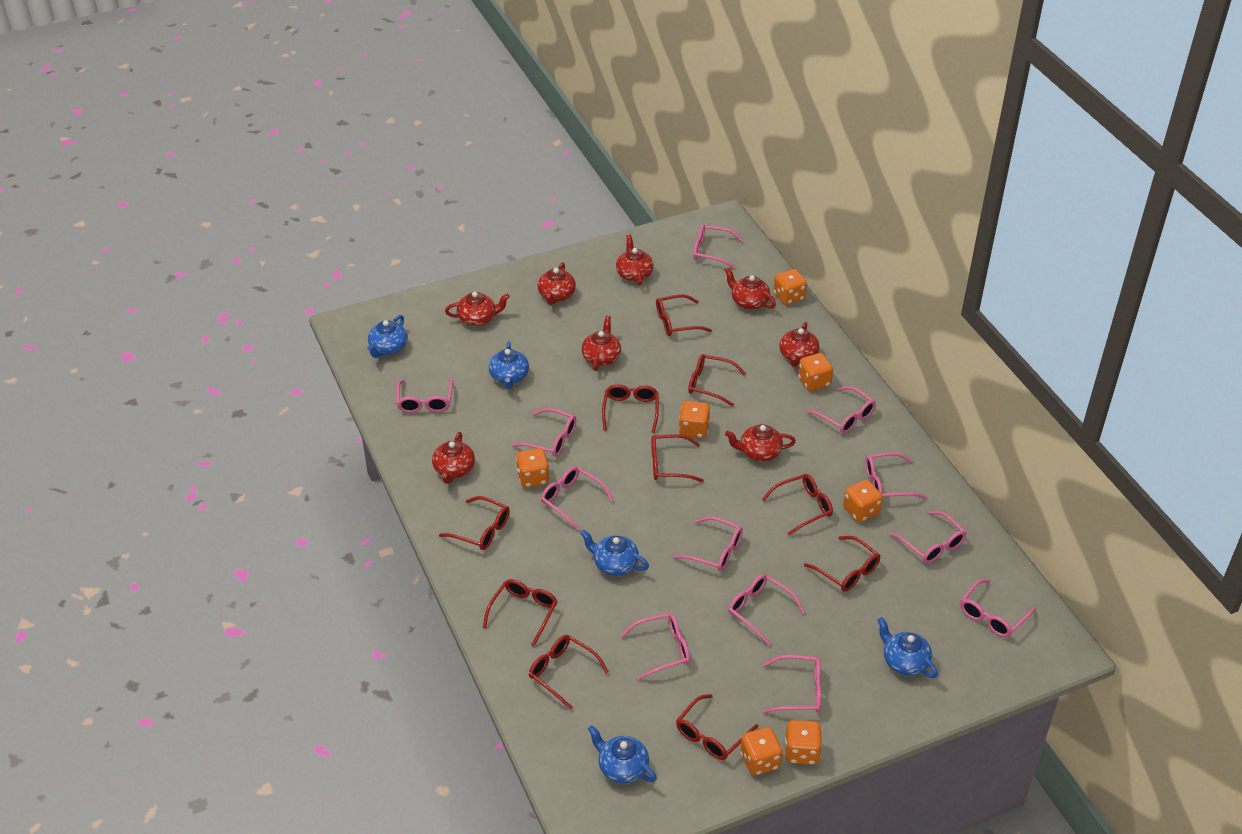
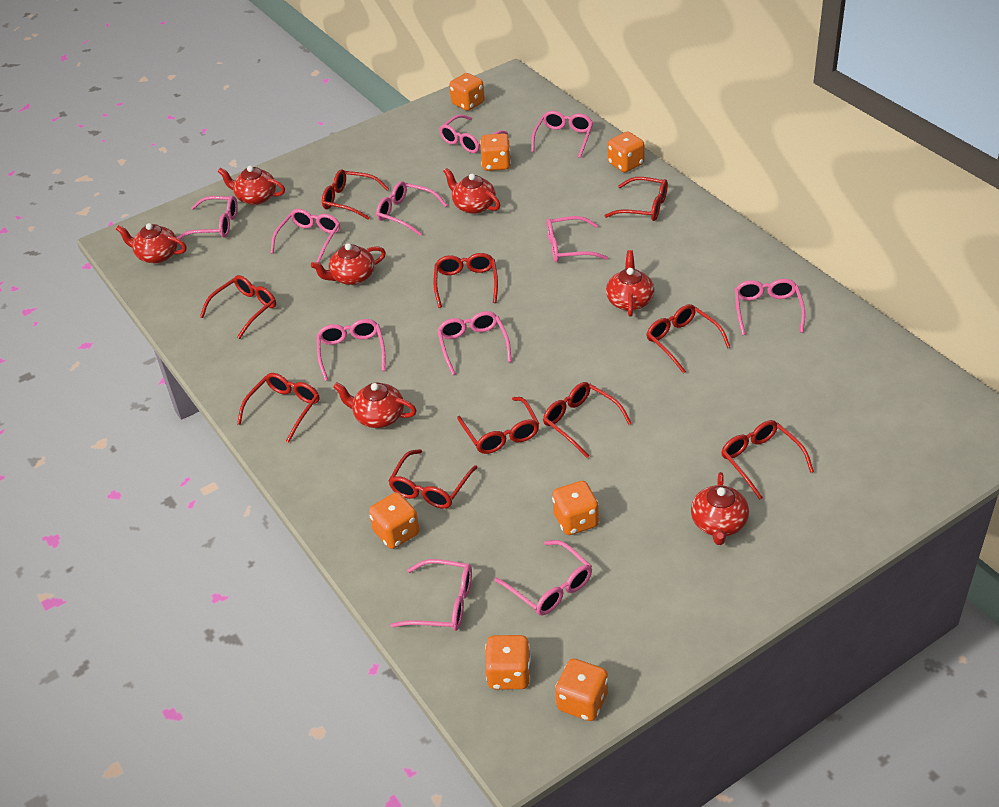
blue teapot: 5 -> 0
pink glasses: 12 -> 11
red teapot: 8 -> 7

